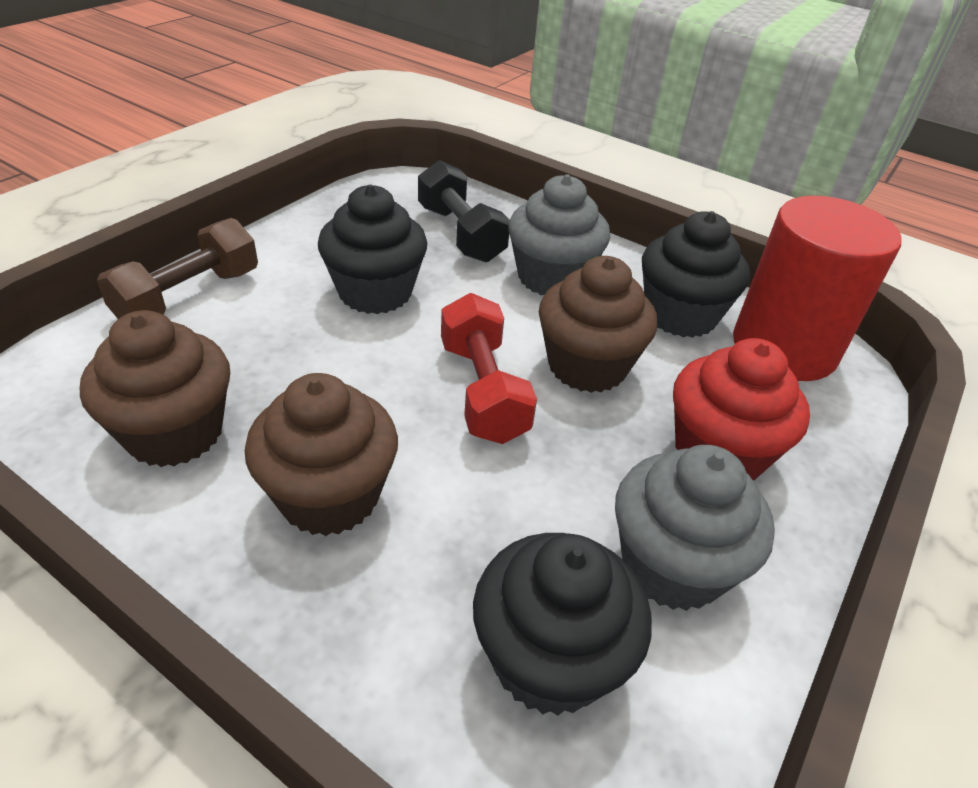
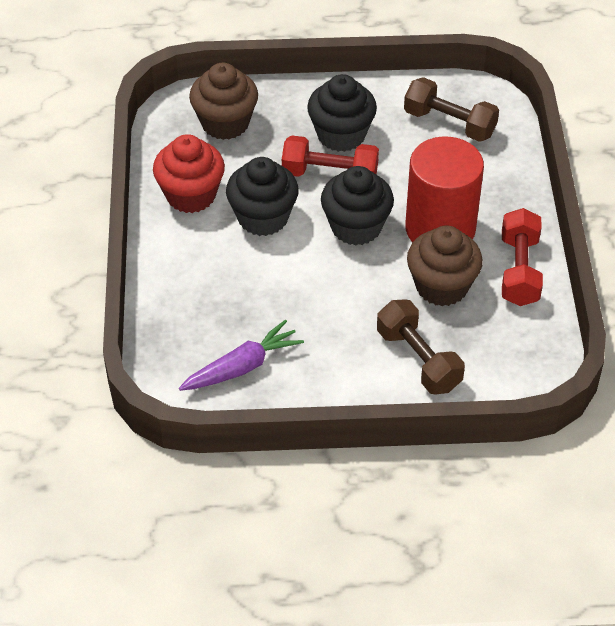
black dumbbell: 1 -> 0
brown cupcake: 3 -> 2
brown dumbbell: 1 -> 2
grey cupcake: 2 -> 0
purple carrot: 0 -> 1
red dumbbell: 1 -> 2

